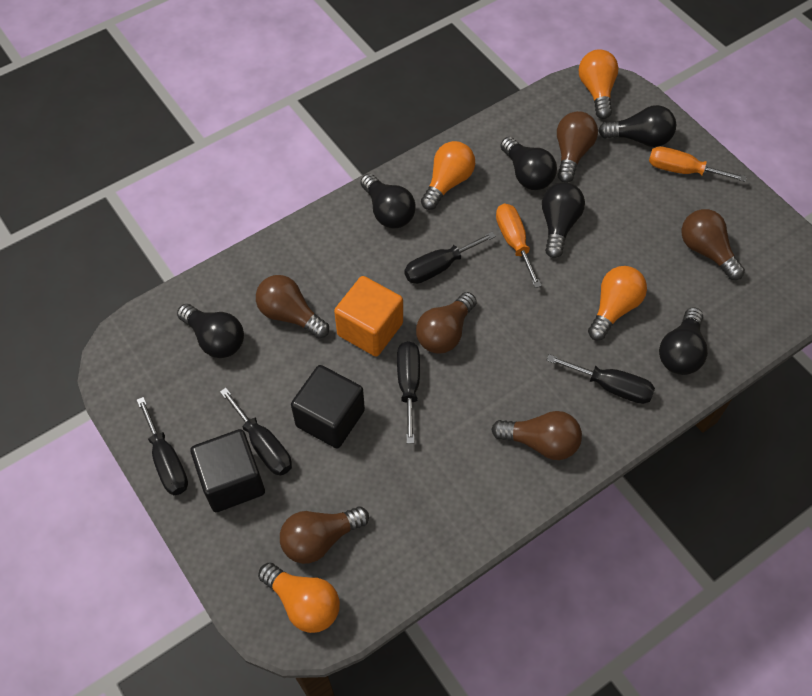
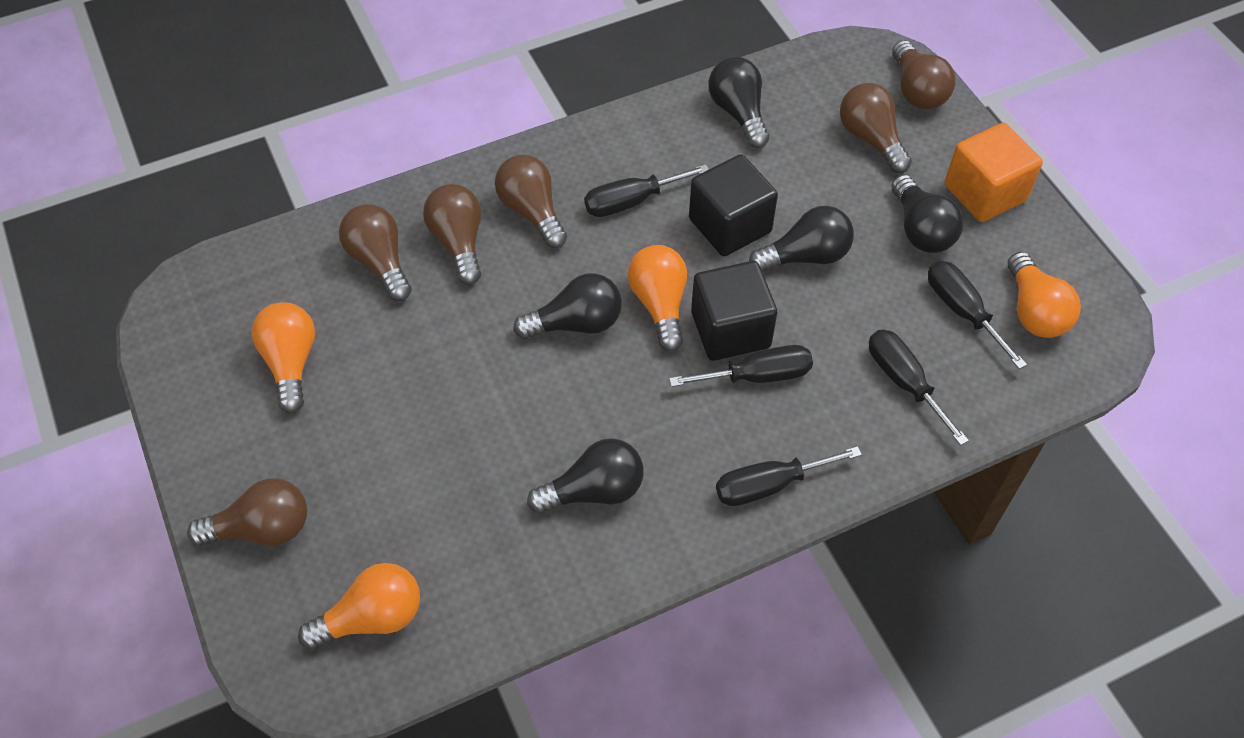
black light bulb: 6 -> 5
orange screwdriver: 2 -> 0

